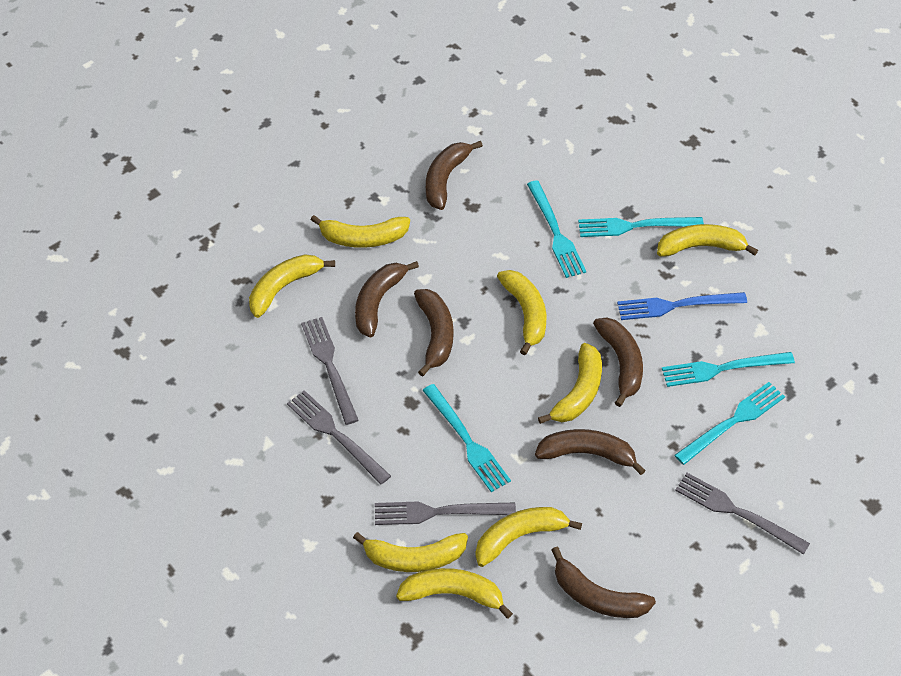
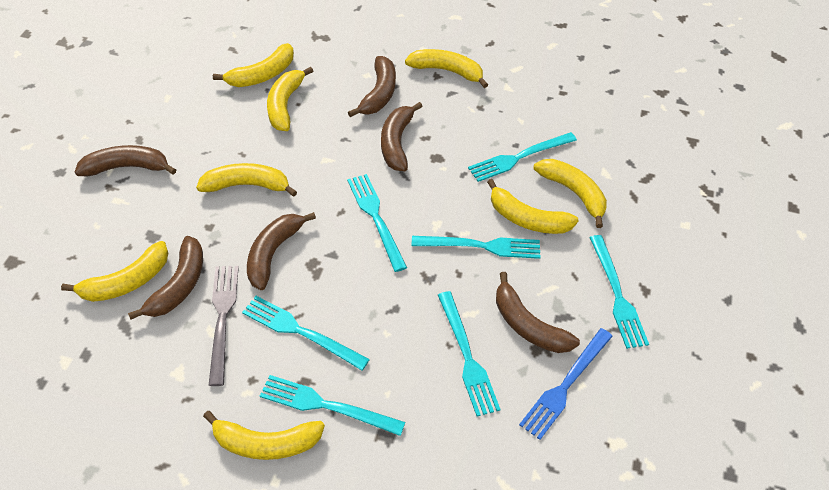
grey fork: 4 -> 1
turquoise fork: 5 -> 7

